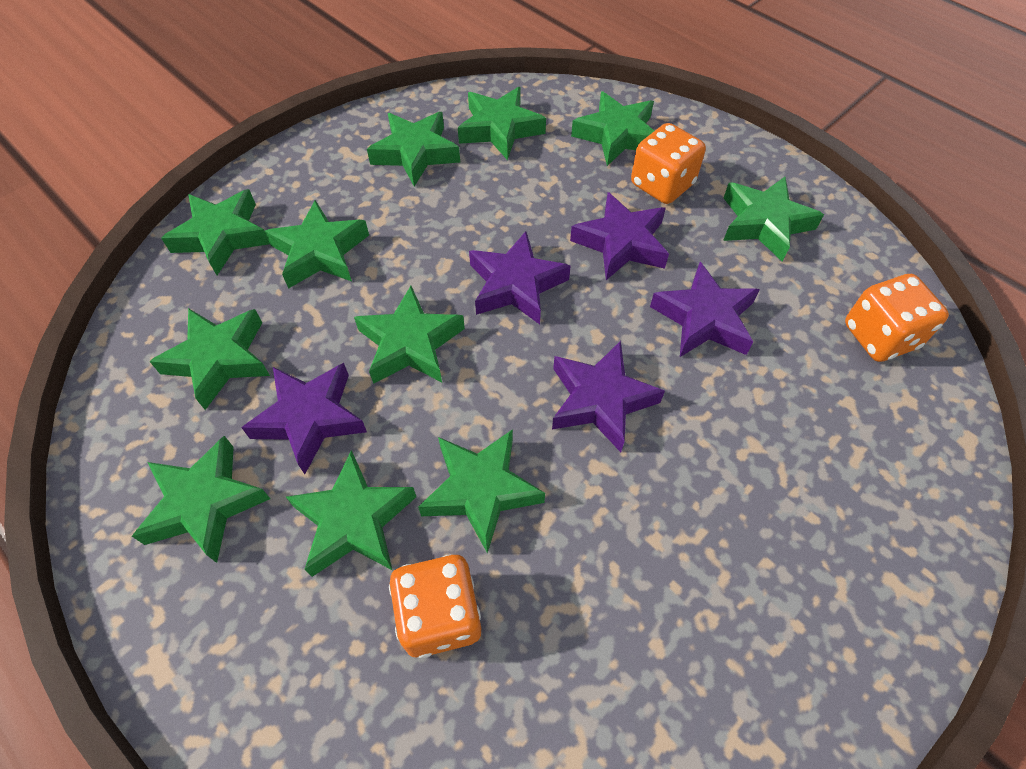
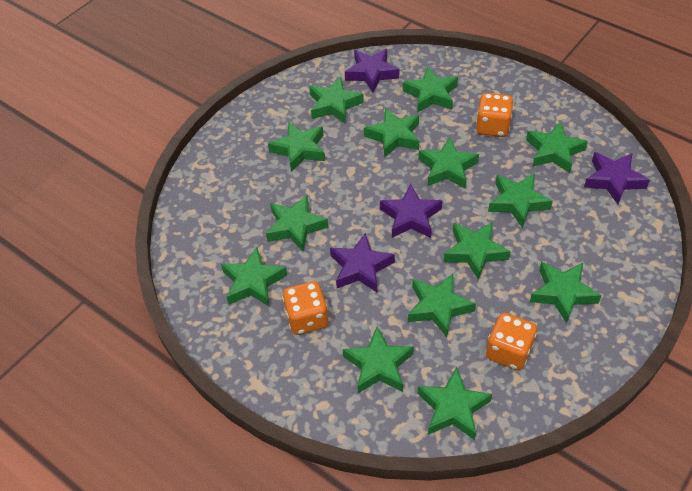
green star: 11 -> 14
purple star: 5 -> 4

